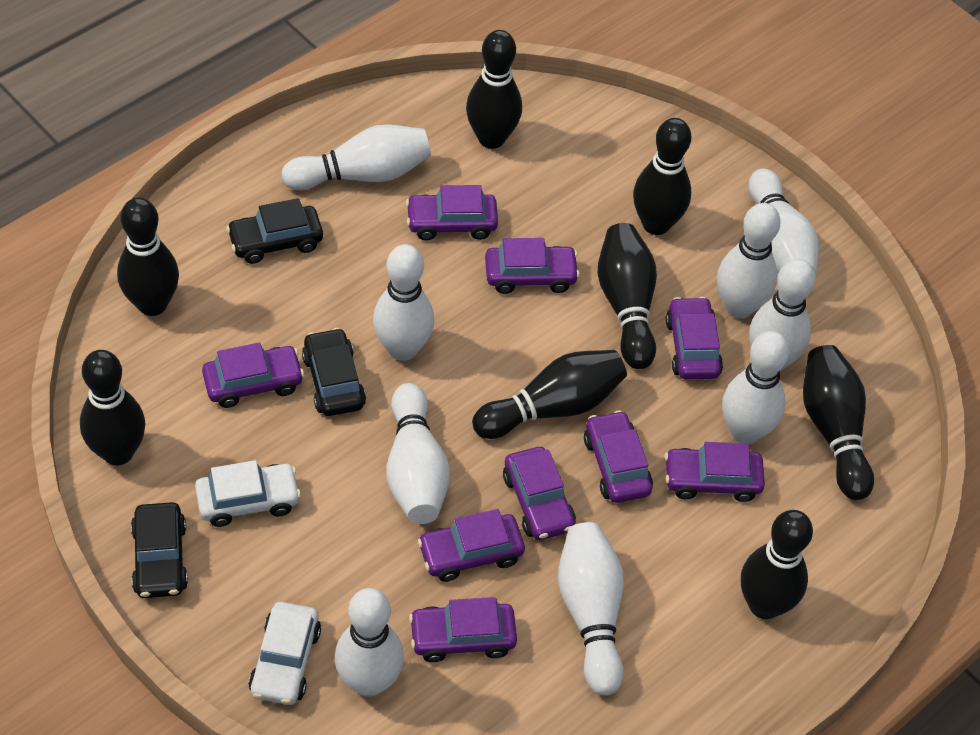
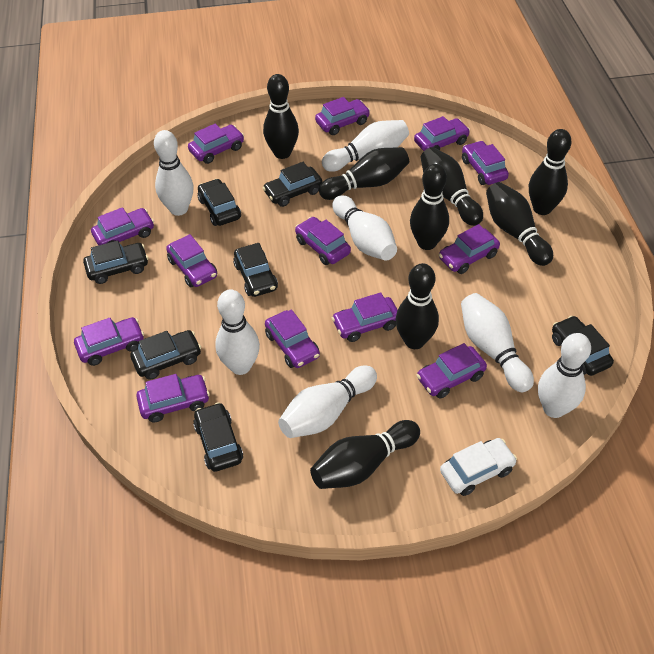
black car: 3 -> 7
purple car: 9 -> 13
white bowling pin: 9 -> 7
white car: 2 -> 1

